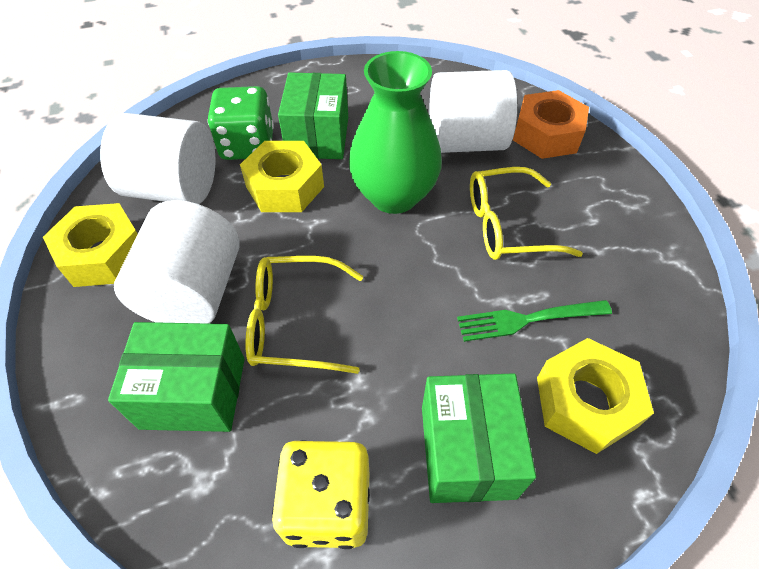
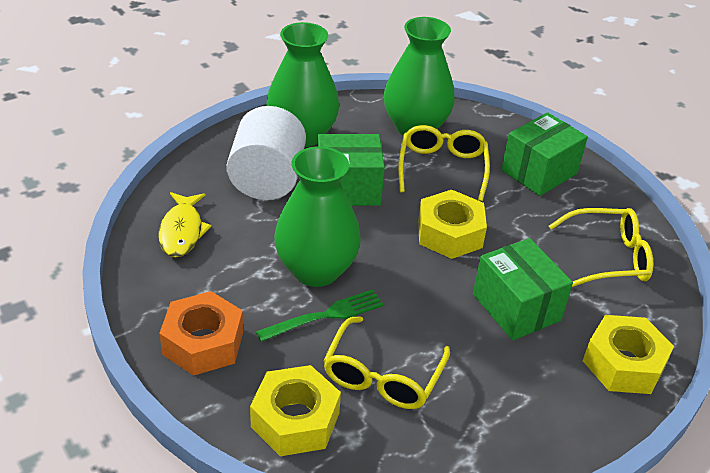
green dice: 1 -> 0
green vase: 1 -> 3
white cylinder: 3 -> 1
yellow dice: 1 -> 0
yellow fish: 0 -> 1
yellow glasses: 2 -> 3

